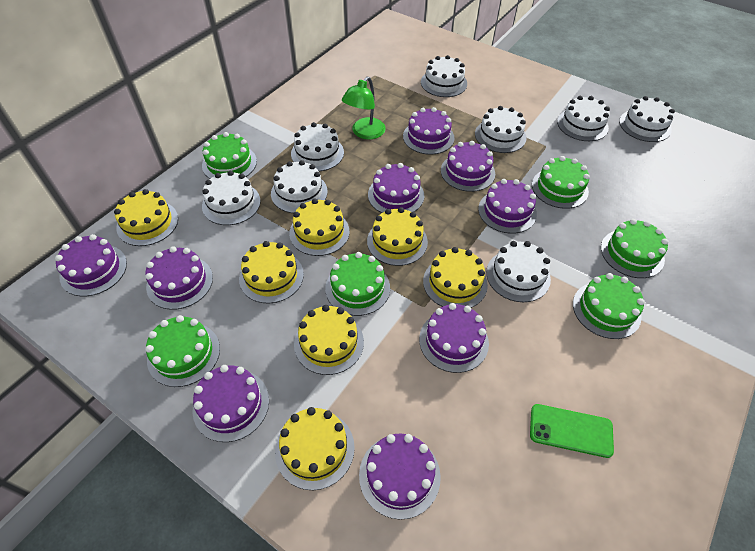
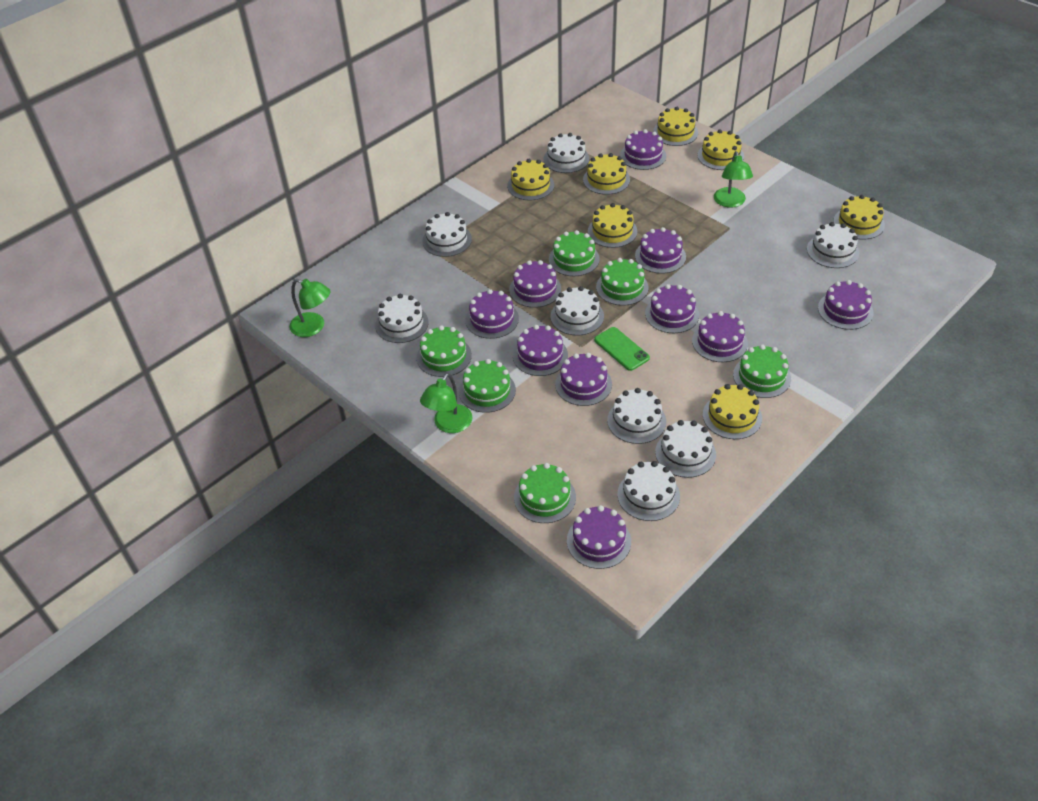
green lamp: 1 -> 3
purple cake: 9 -> 10

